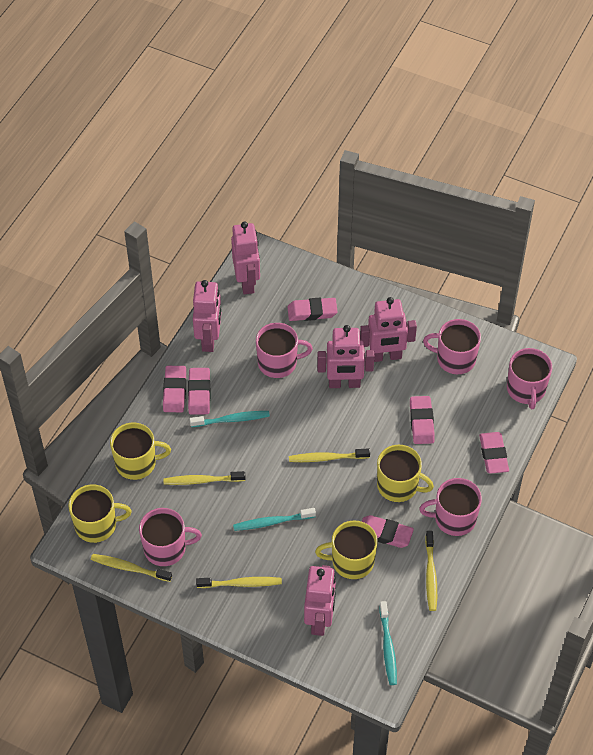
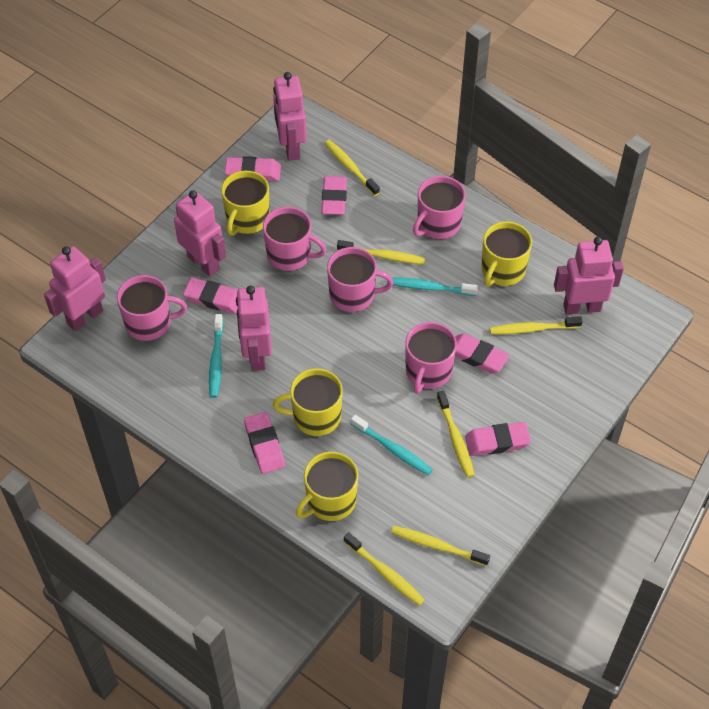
yellow toothbrush: 5 -> 6

